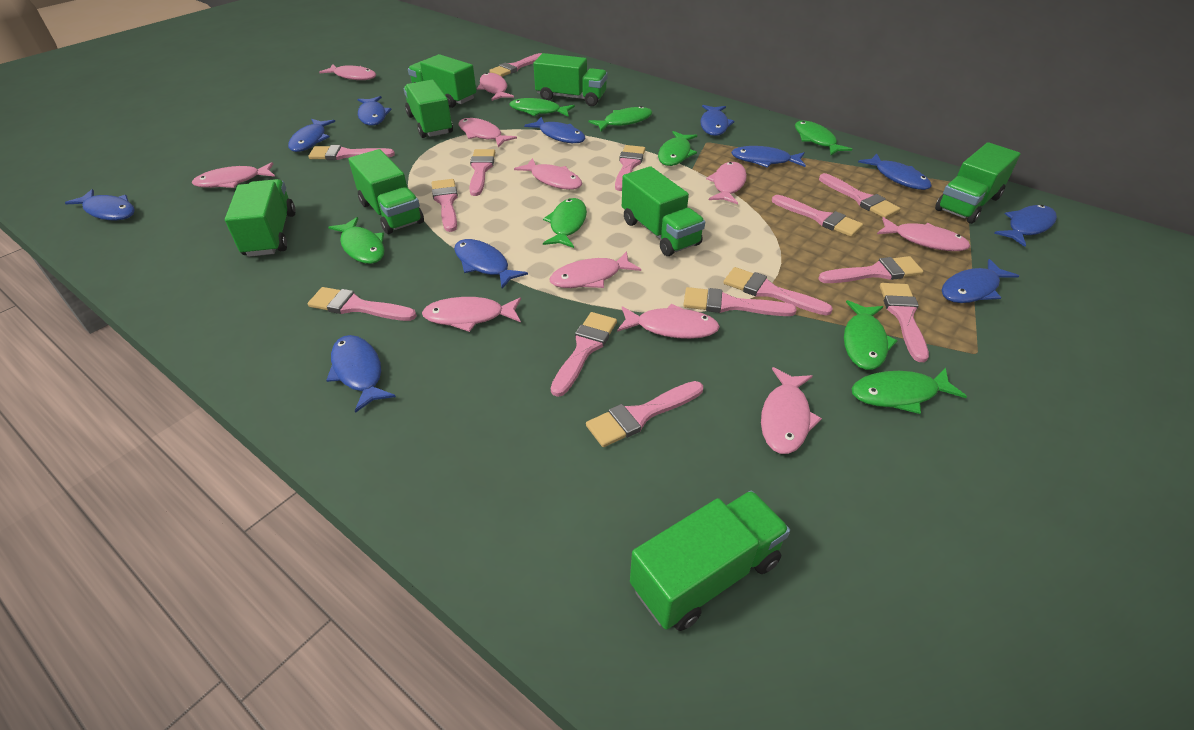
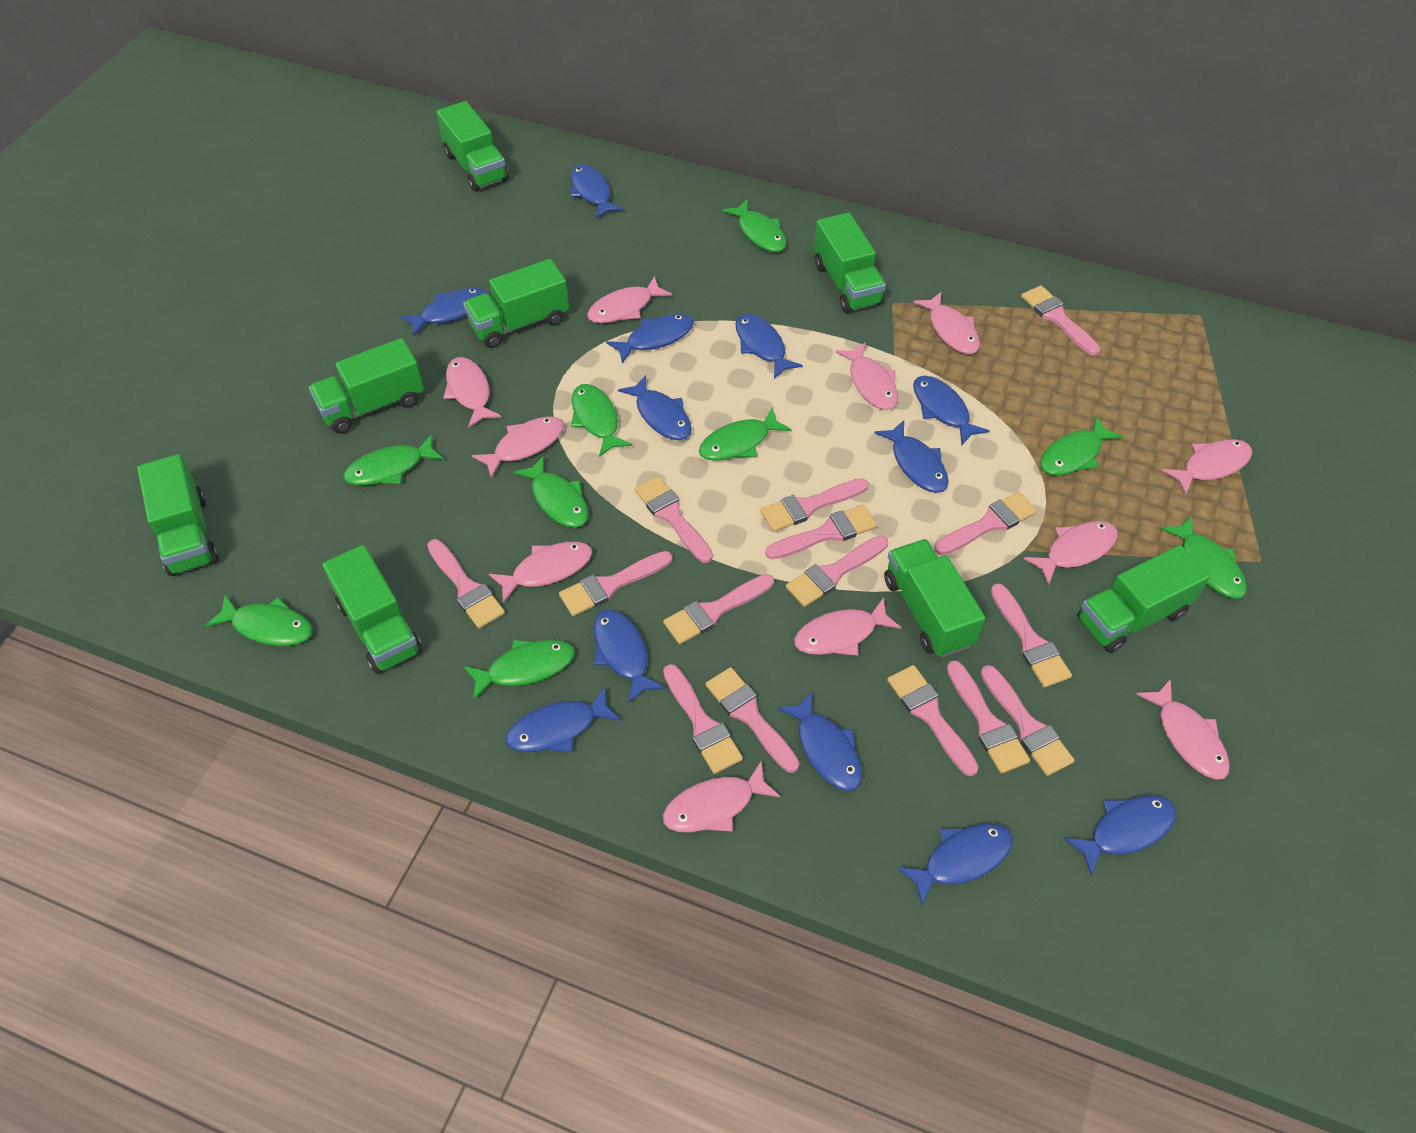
blue fish: 11 -> 12
green fish: 8 -> 9
pink brush: 14 -> 15

